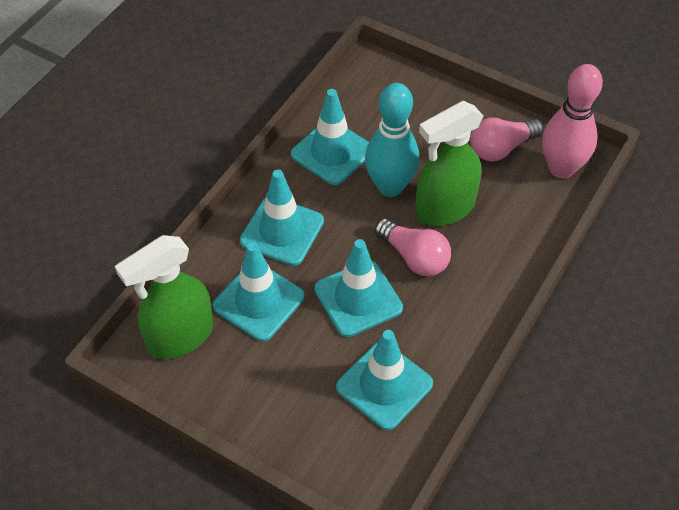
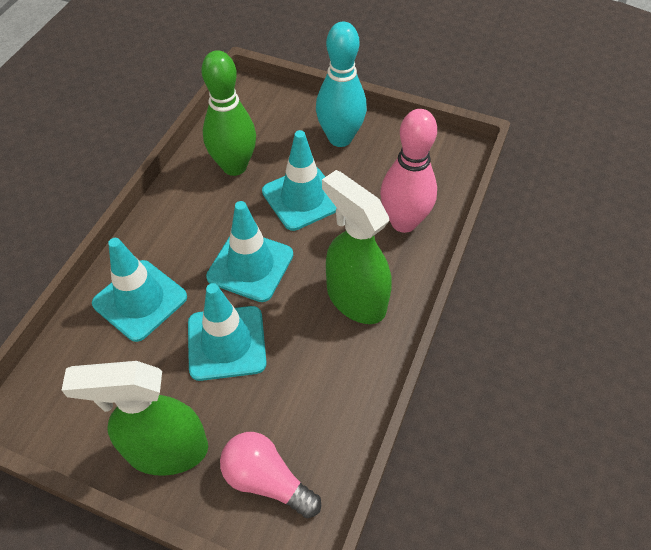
green bowling pin: 0 -> 1
pink light bulb: 2 -> 1
turquoise traffic cone: 5 -> 4

